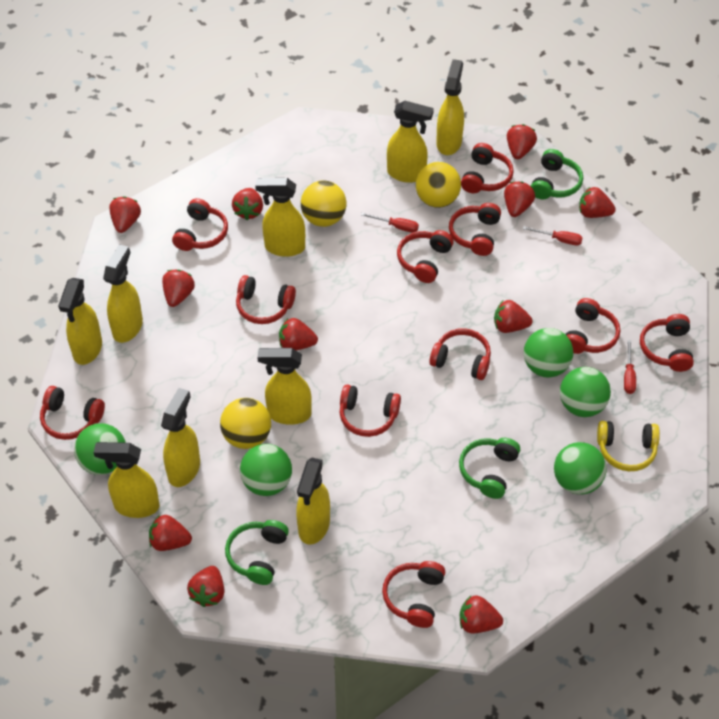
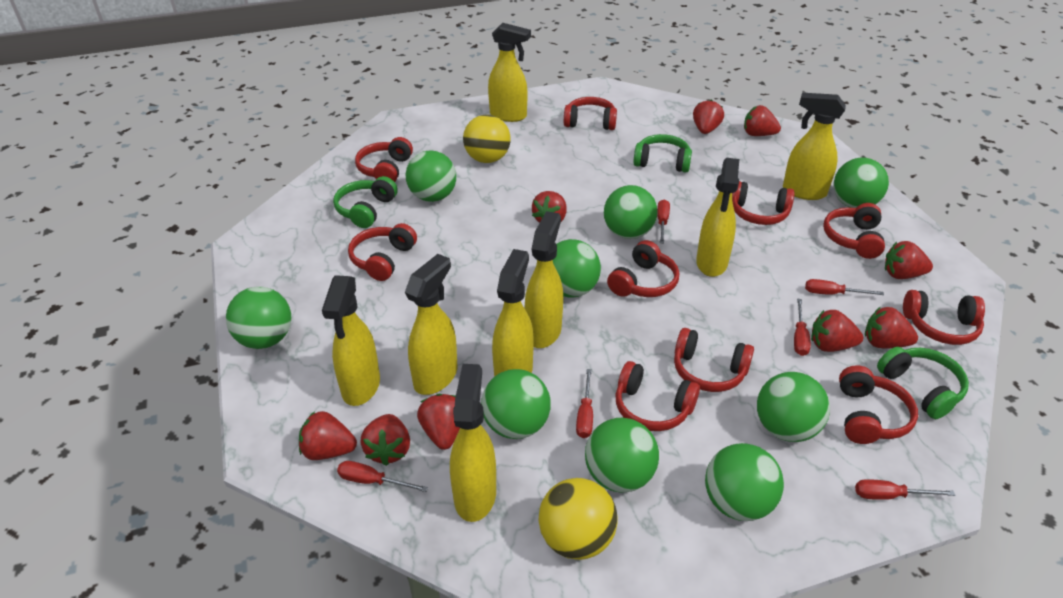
green ball: 5 -> 9
red headphones: 11 -> 10
red screwdriver: 3 -> 6
red strawberry: 11 -> 9
yellow ball: 3 -> 2
yellow headphones: 1 -> 0
yellow spray bottle: 9 -> 8

